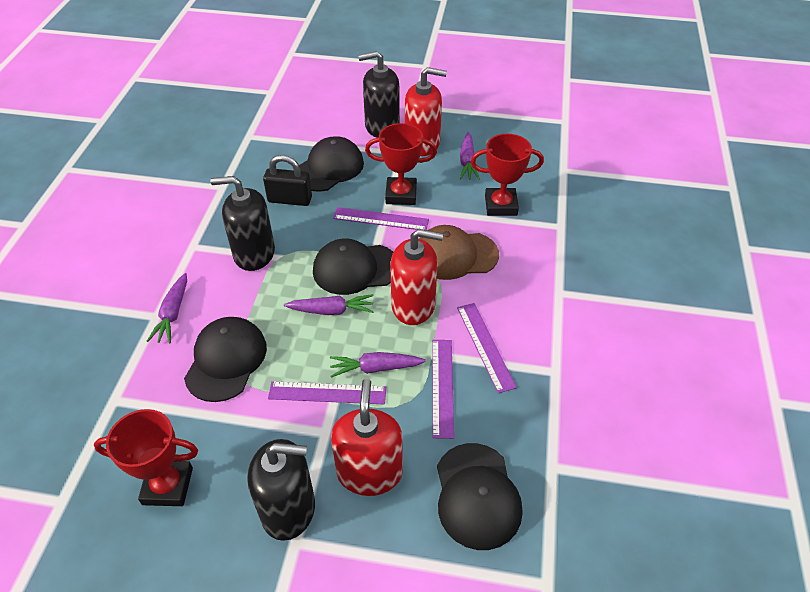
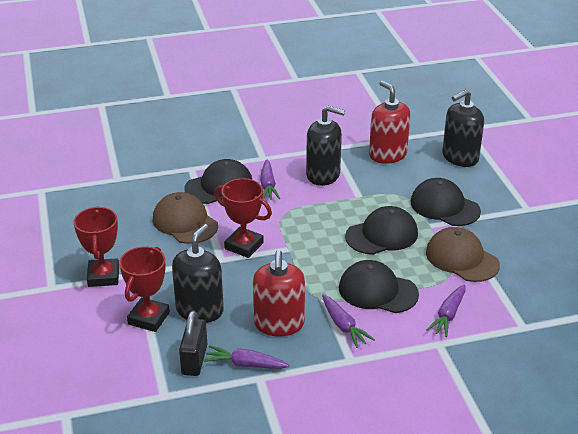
brown cap: 1 -> 2
purple ruler: 4 -> 0
red soap dispenser: 3 -> 2

